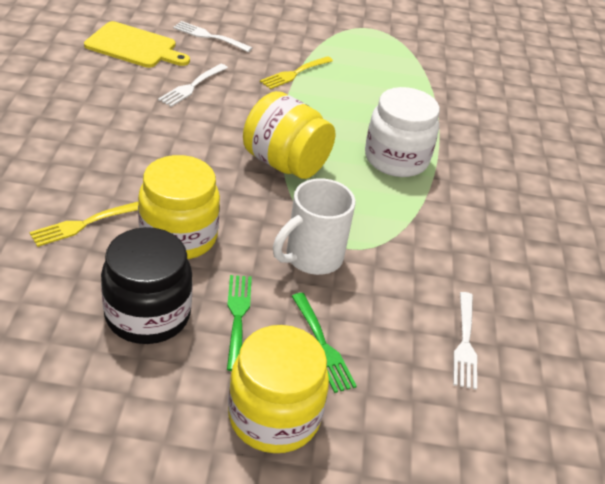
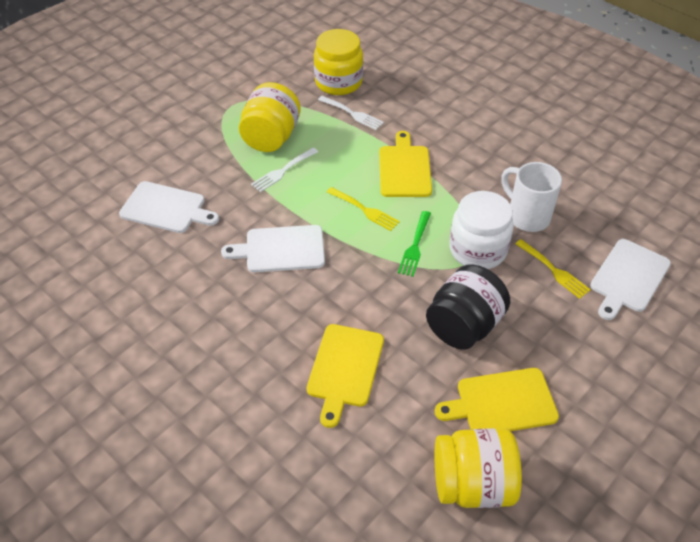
green fork: 2 -> 1
white cutting board: 0 -> 3
white fork: 3 -> 2
yellow cutting board: 1 -> 3

